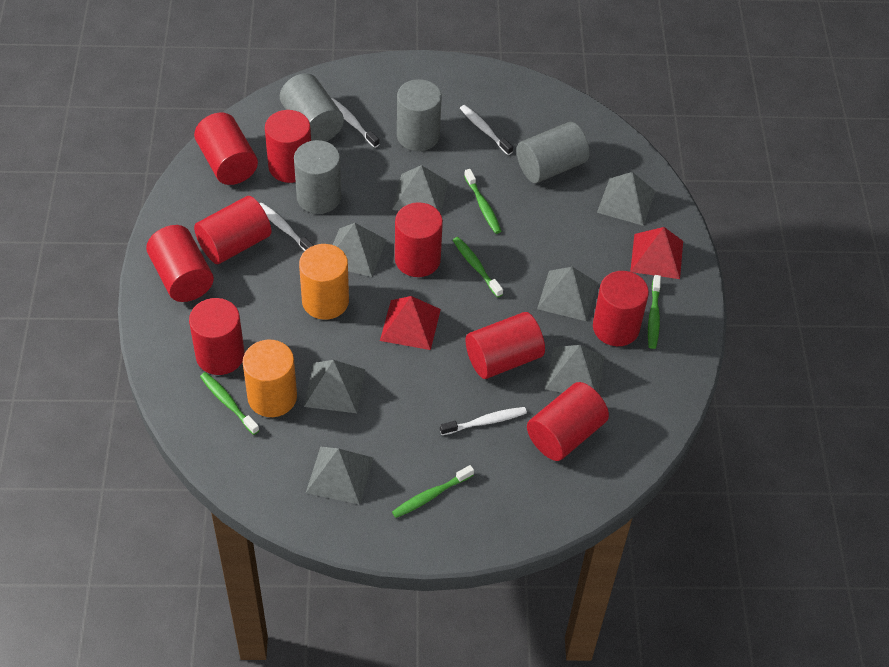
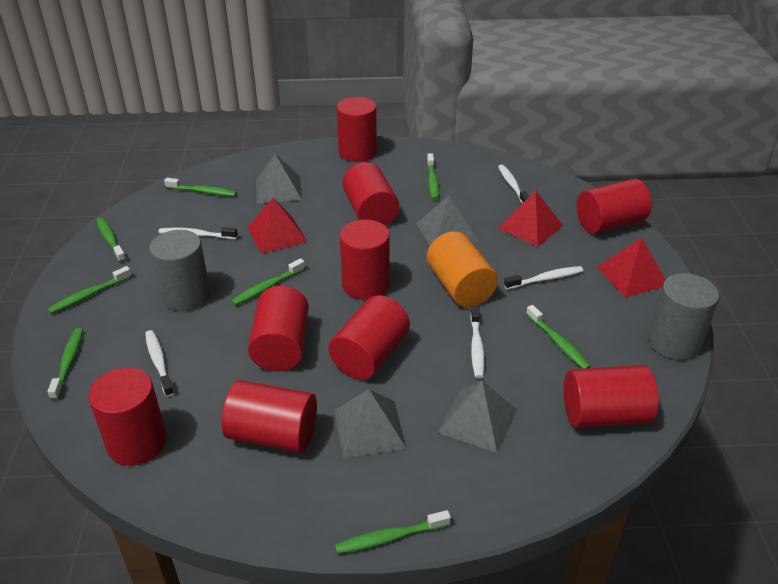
green toothbrush: 5 -> 8
grey cylinder: 4 -> 2
grey pyramid: 7 -> 4
orange cylinder: 2 -> 1
red pyramid: 2 -> 3
white toothbrush: 4 -> 5

